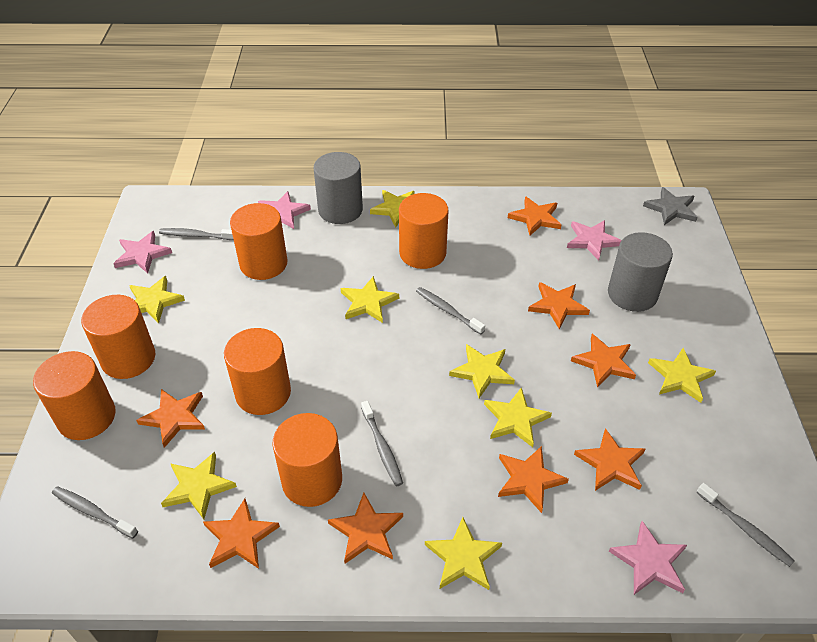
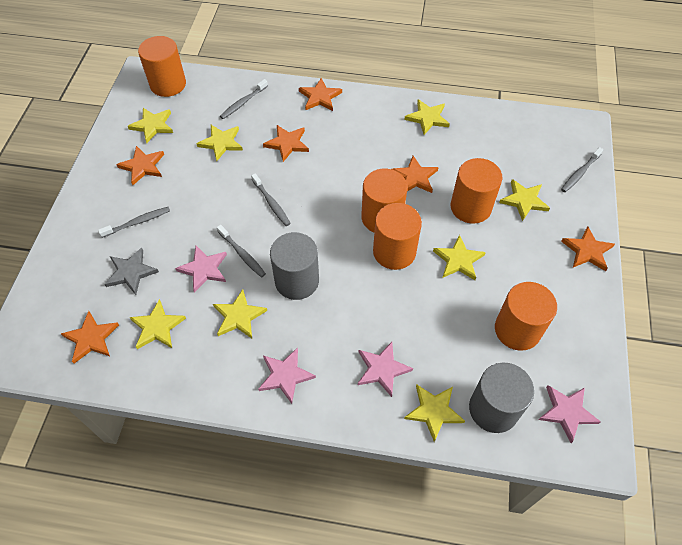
orange cylinder: 6 -> 5
orange star: 8 -> 6

